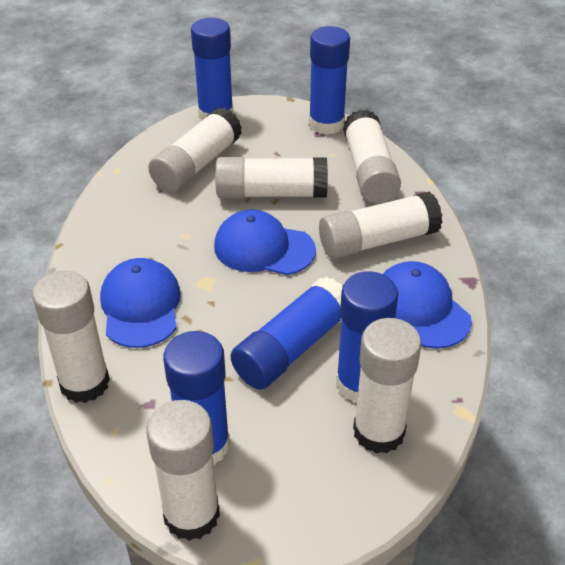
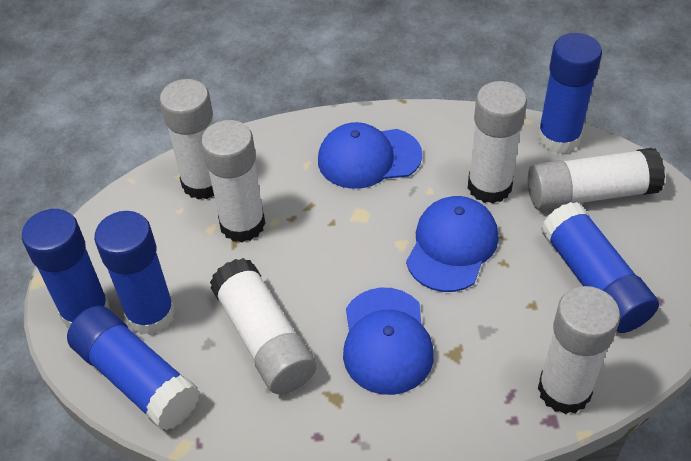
white glue stick: 7 -> 6

